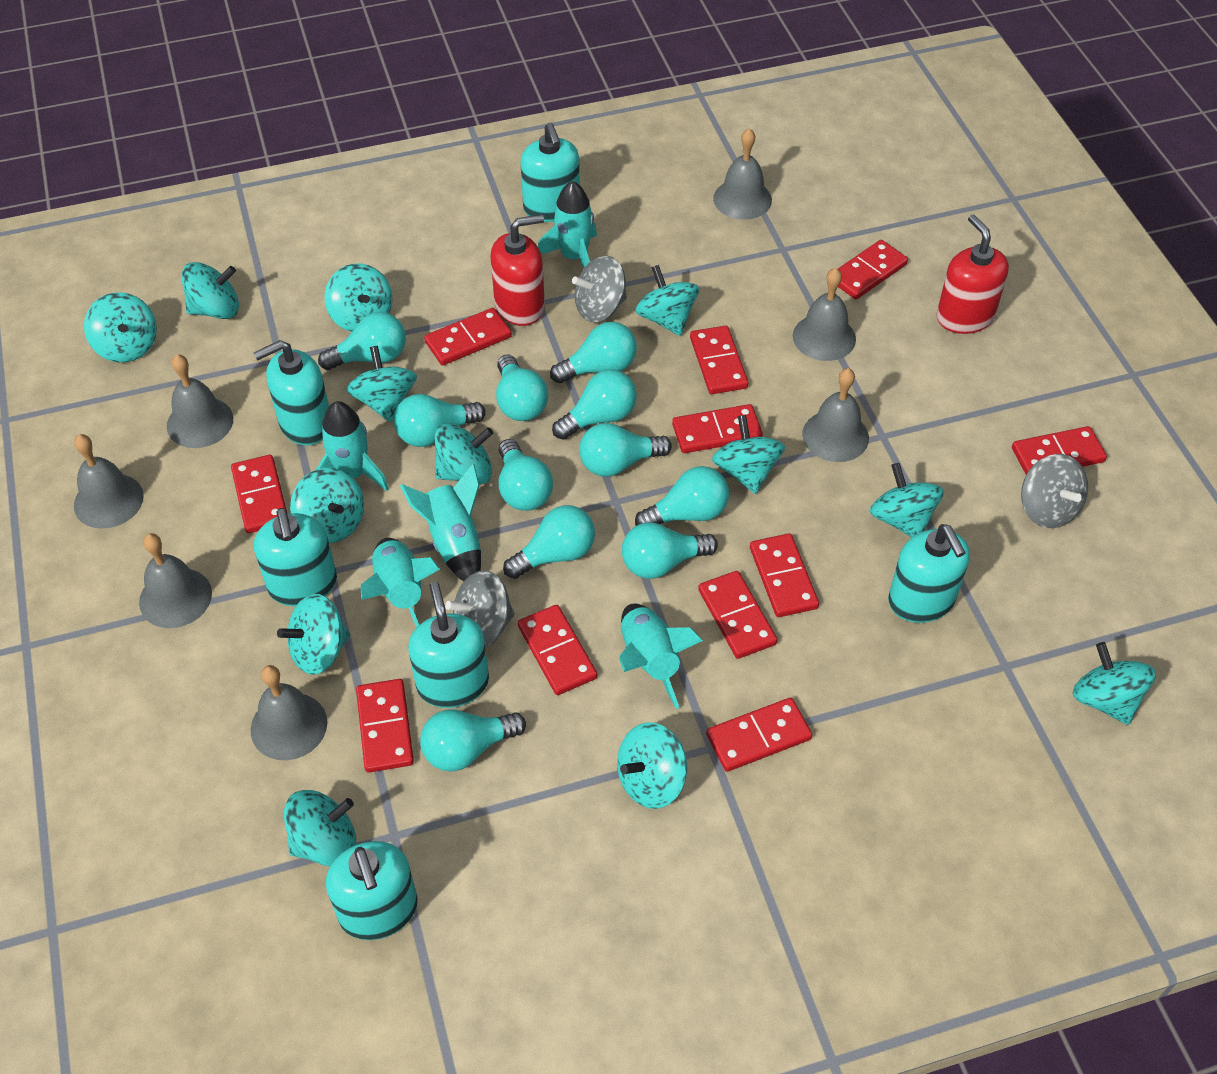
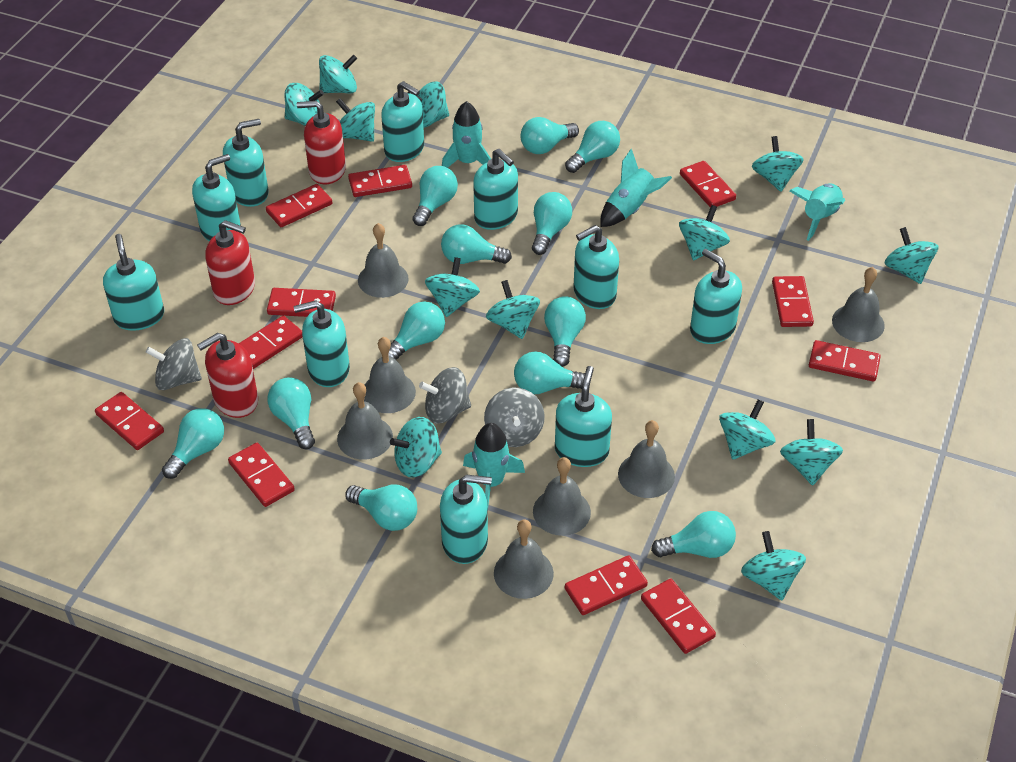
red soap dispenser: 2 -> 3
turquoise light bulb: 11 -> 12
turquoise rocket: 5 -> 4
turquoise soap dispenser: 6 -> 10

